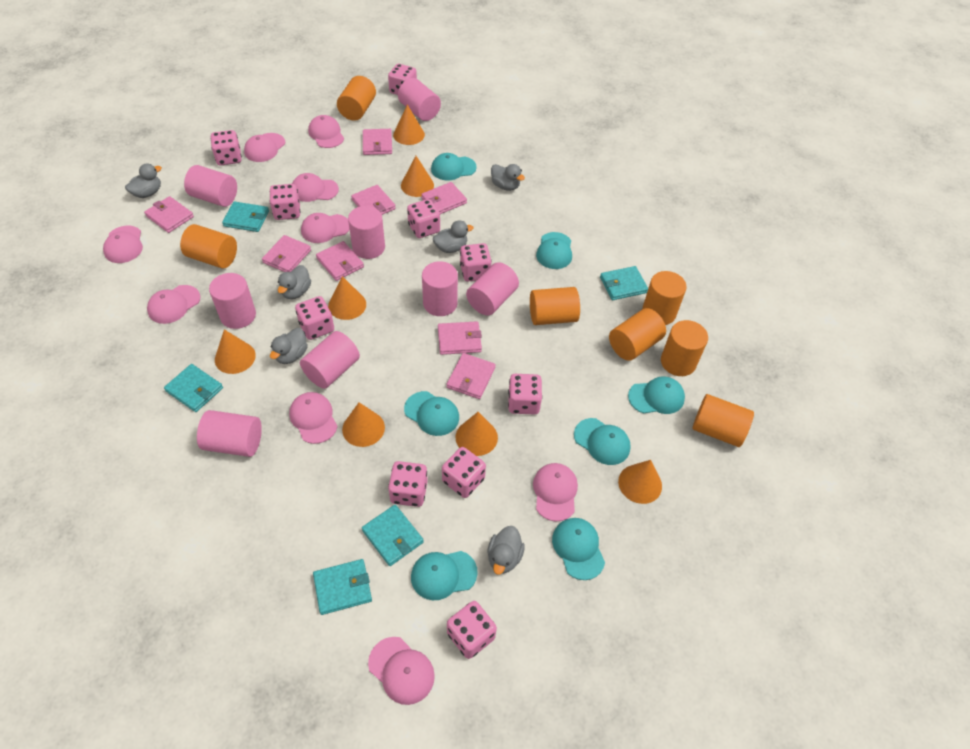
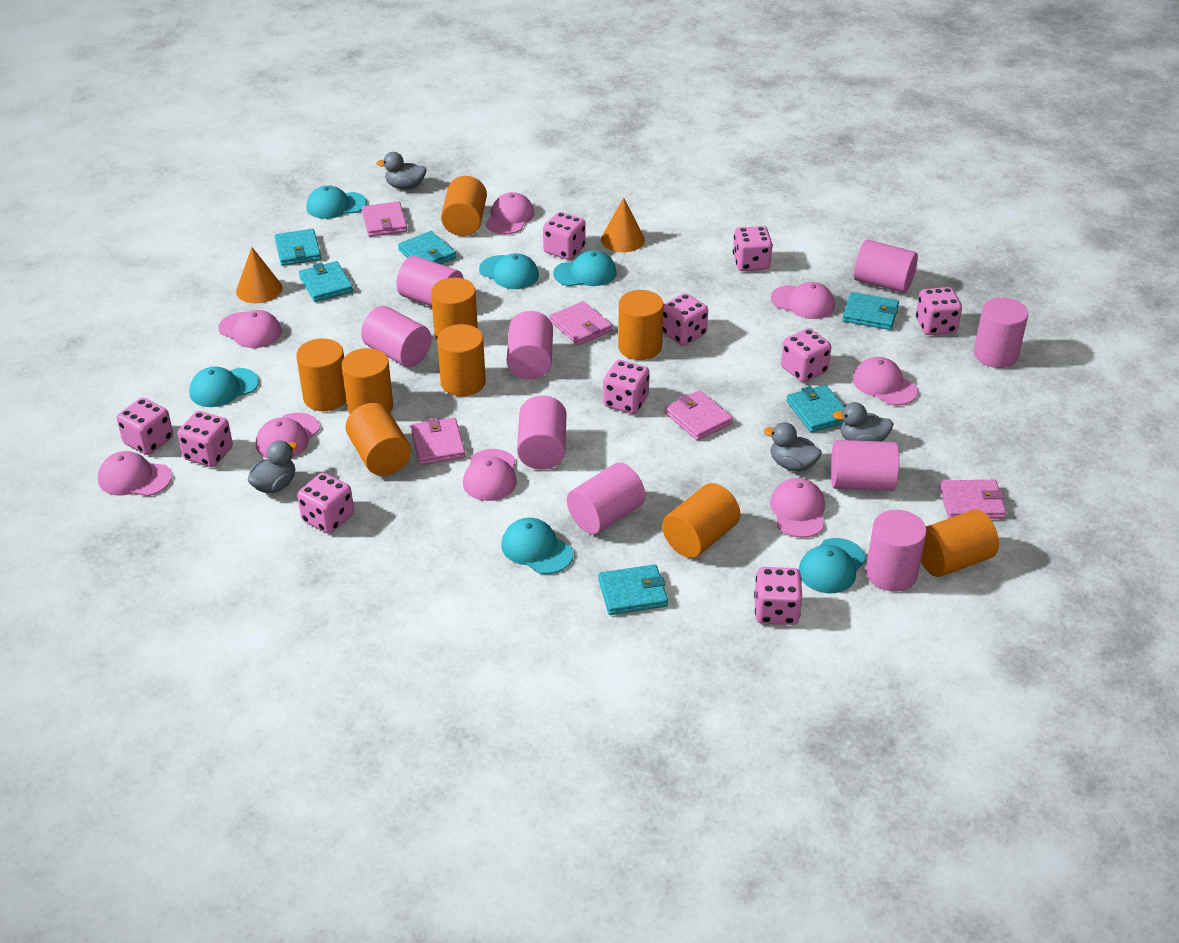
grey duck: 6 -> 4
orange cone: 7 -> 2
orange cylinder: 7 -> 9
pink cap: 9 -> 8
pink cylinder: 8 -> 9
pink wallet: 8 -> 5
turquoise cap: 7 -> 6
turquoise wallet: 5 -> 6

